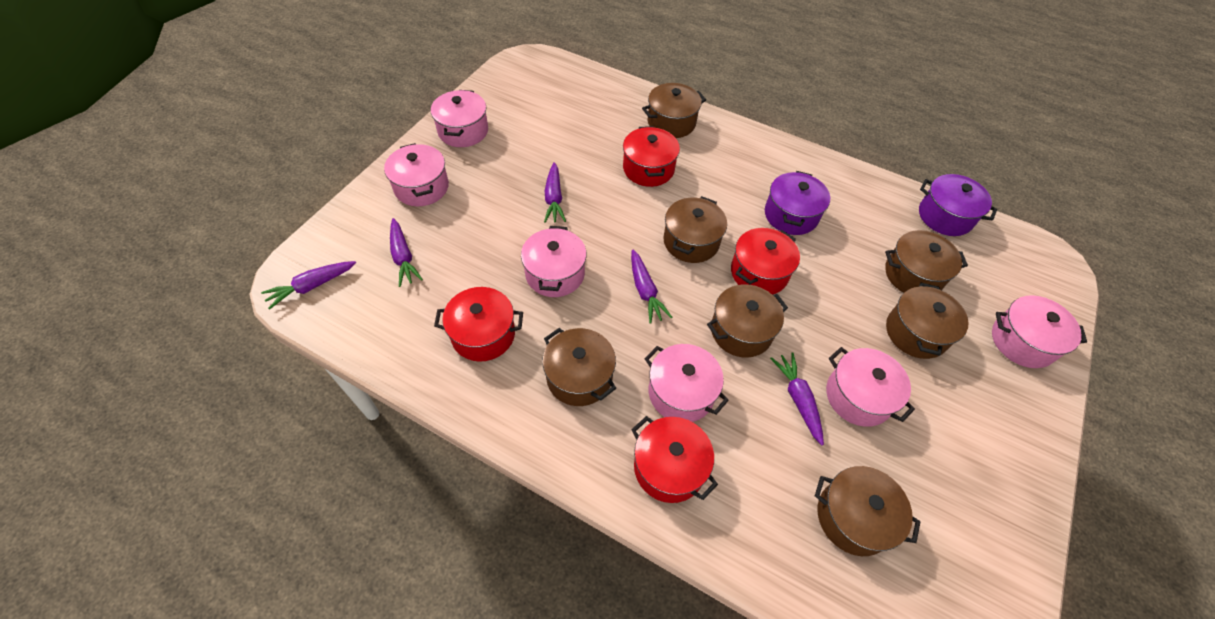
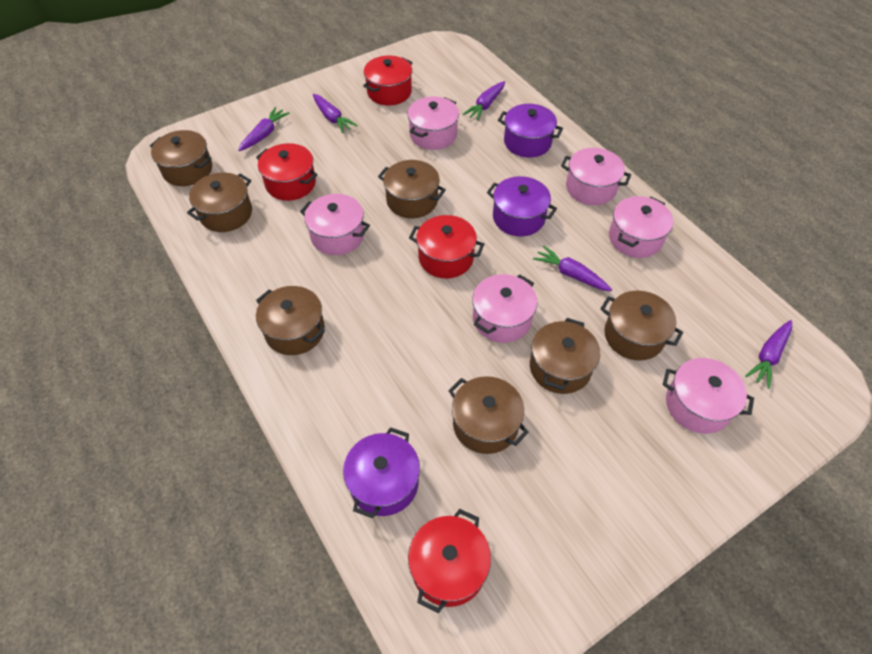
purple pot: 2 -> 3

